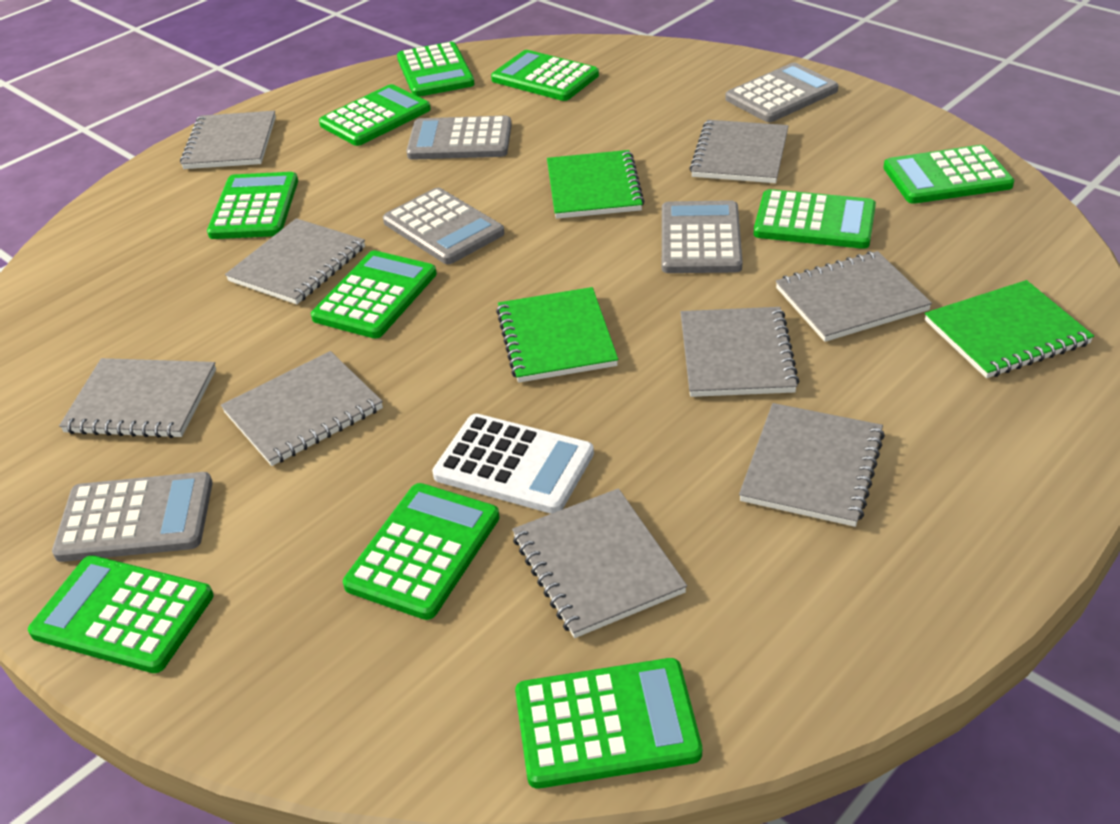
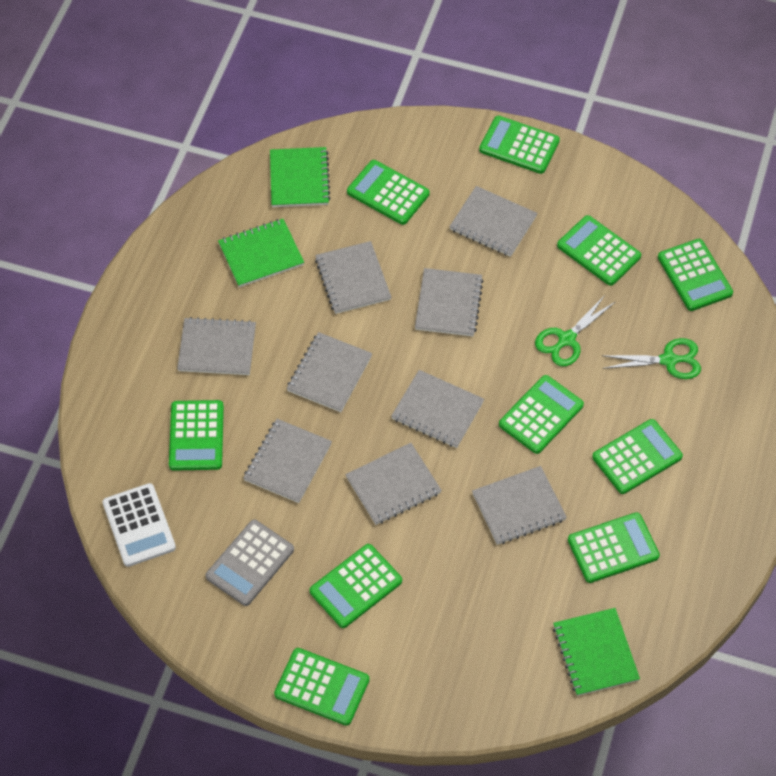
green scissors: 0 -> 2
grey calculator: 5 -> 1

